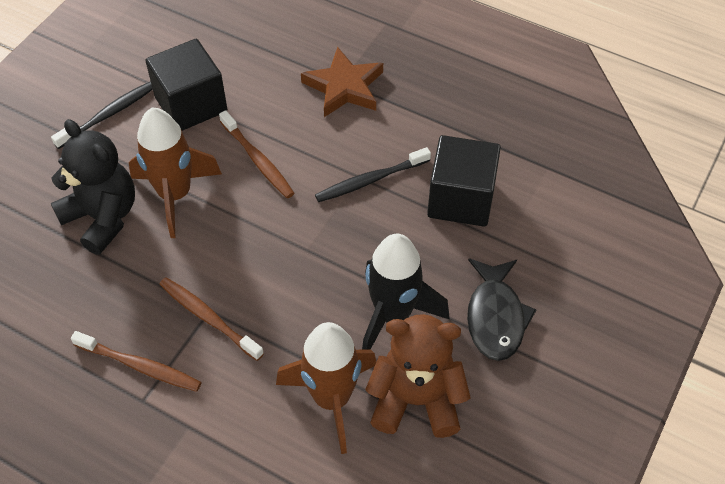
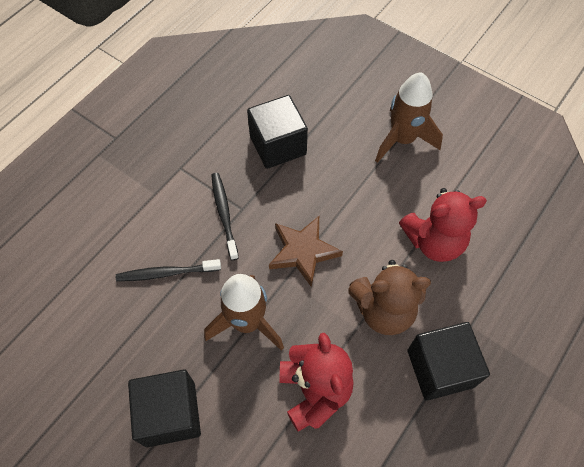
black cube: 2 -> 3
black fish: 1 -> 0
black rocket: 1 -> 0
black teddy bear: 1 -> 0
brown toothbrush: 3 -> 0
red teddy bear: 0 -> 2

